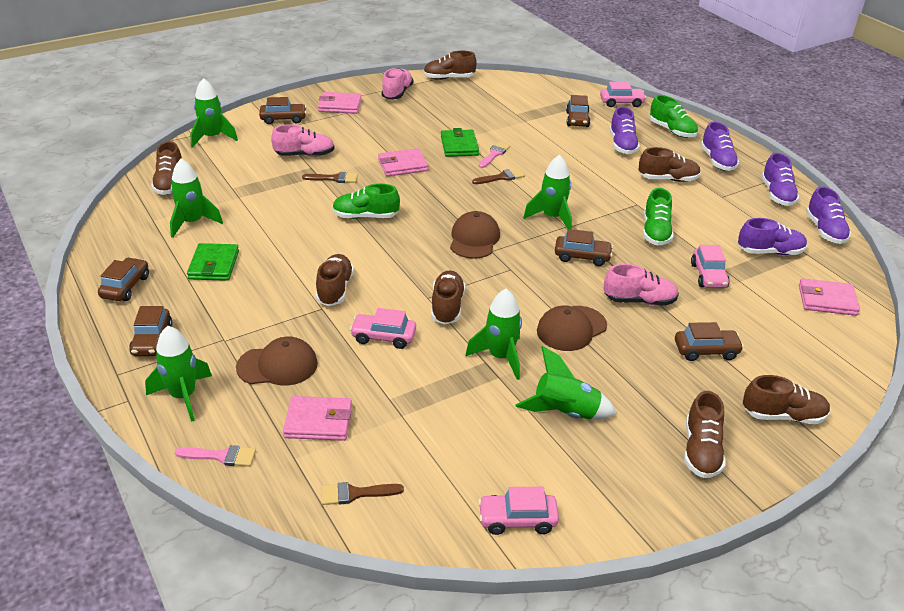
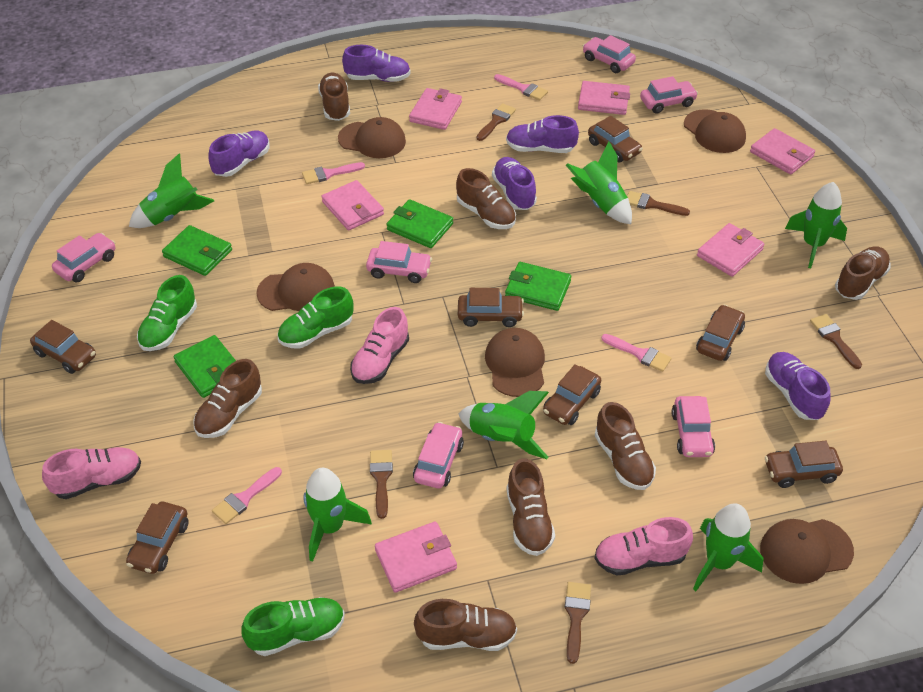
brown brush: 3 -> 5
brown cap: 3 -> 5
brown car: 6 -> 7
green wallet: 2 -> 4
pink brush: 2 -> 4
pink car: 4 -> 6
pink wallet: 4 -> 6

